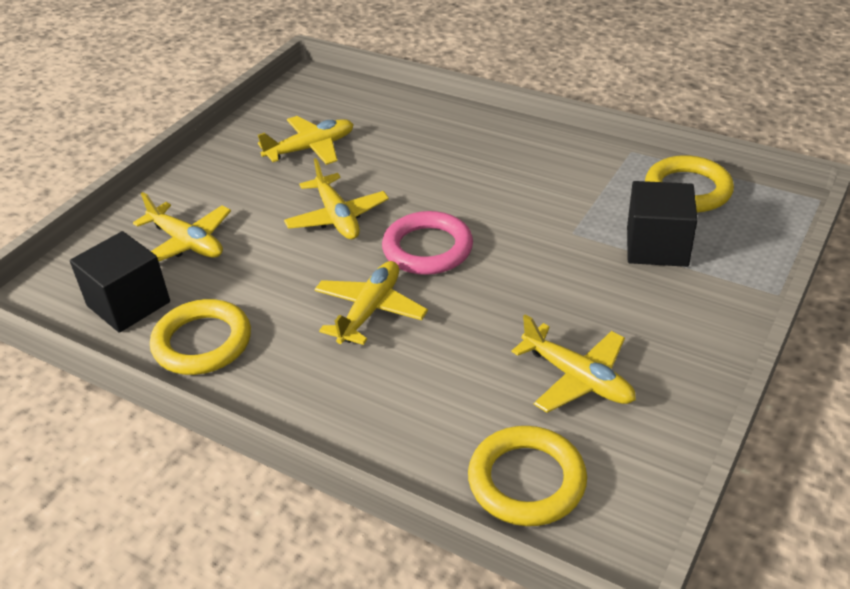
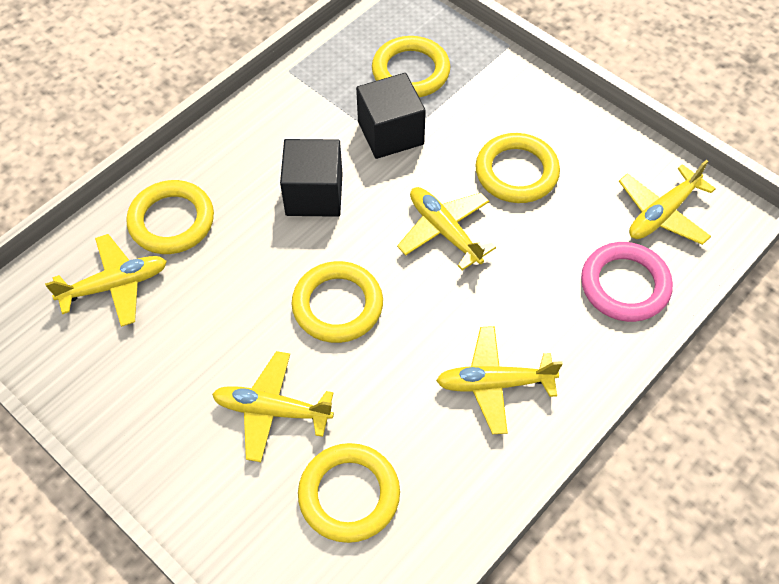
yellow ring: 3 -> 5

